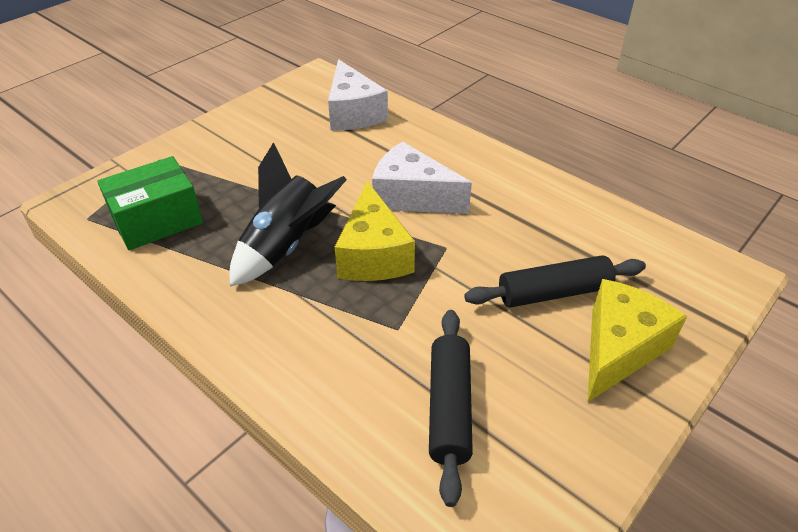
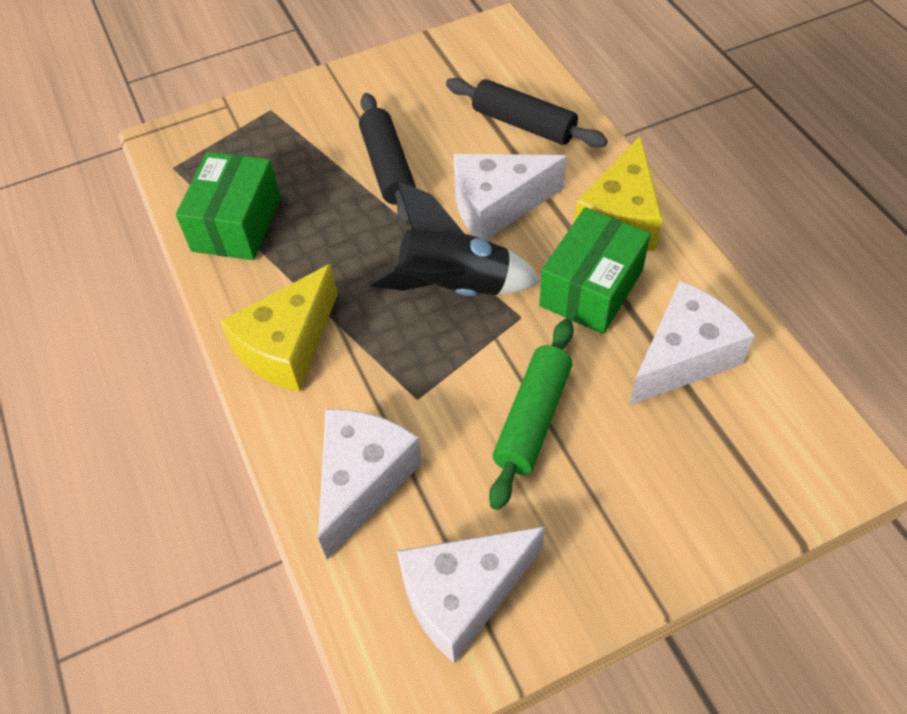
green box: 1 -> 2
green rolling pin: 0 -> 1
white cheese: 2 -> 4

